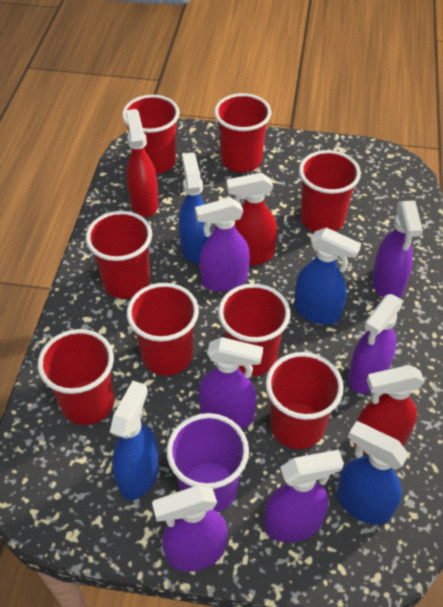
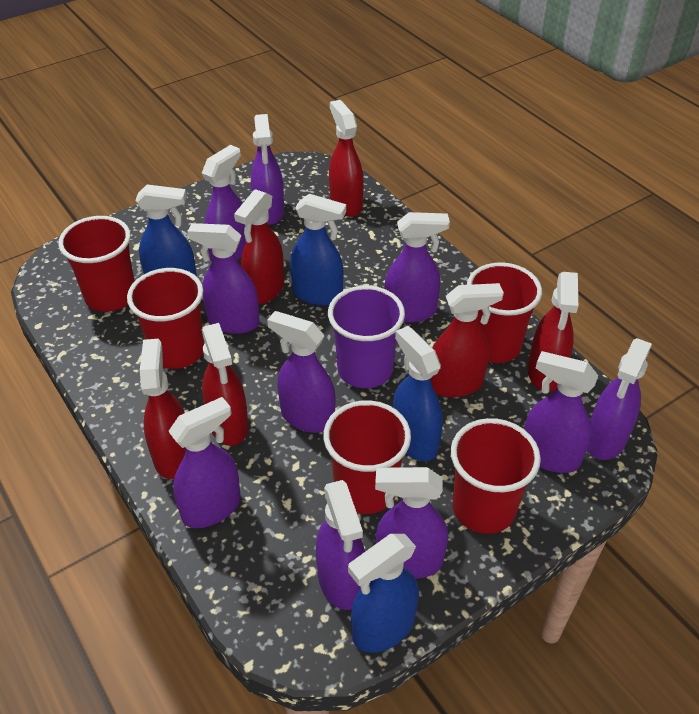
purple spray bottle: 6 -> 10
red cup: 8 -> 5
red spray bottle: 3 -> 6

